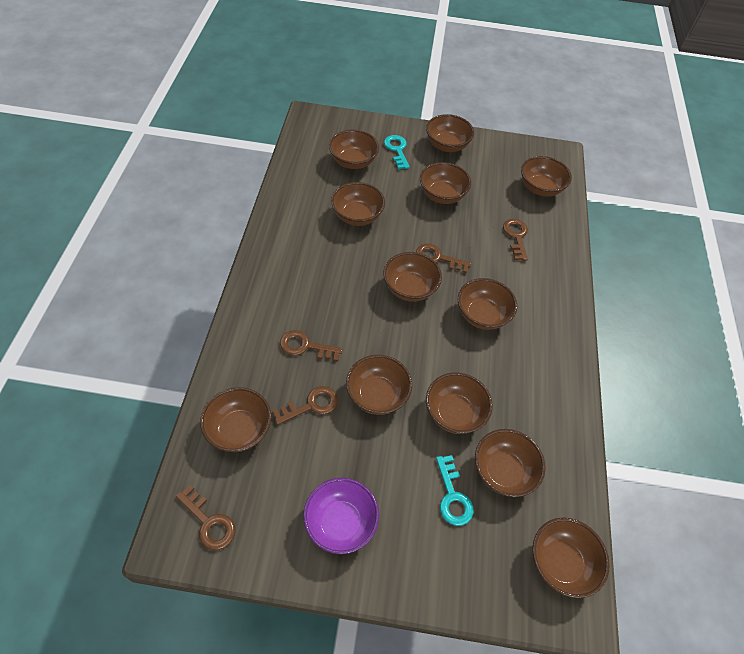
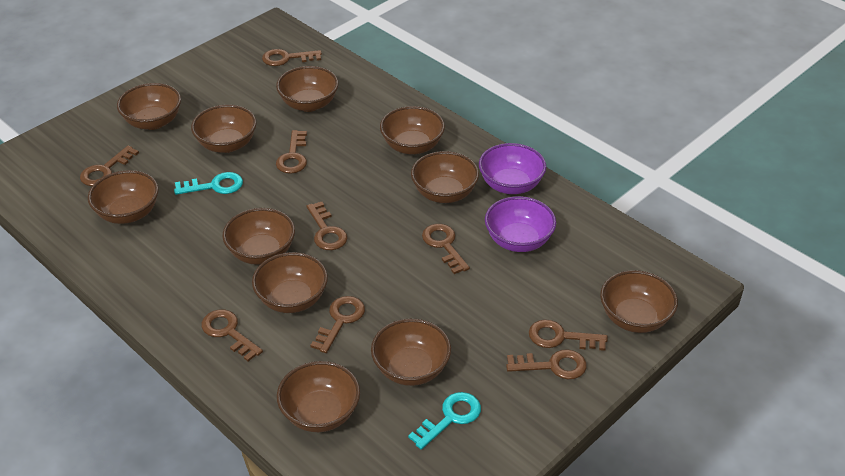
brown bowl: 12 -> 11
brown key: 5 -> 9
purple bowl: 1 -> 2

